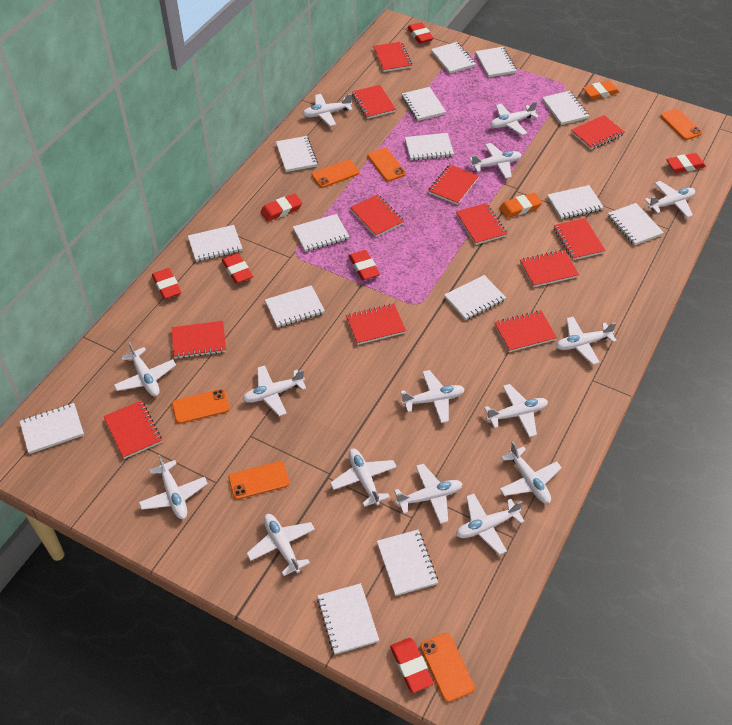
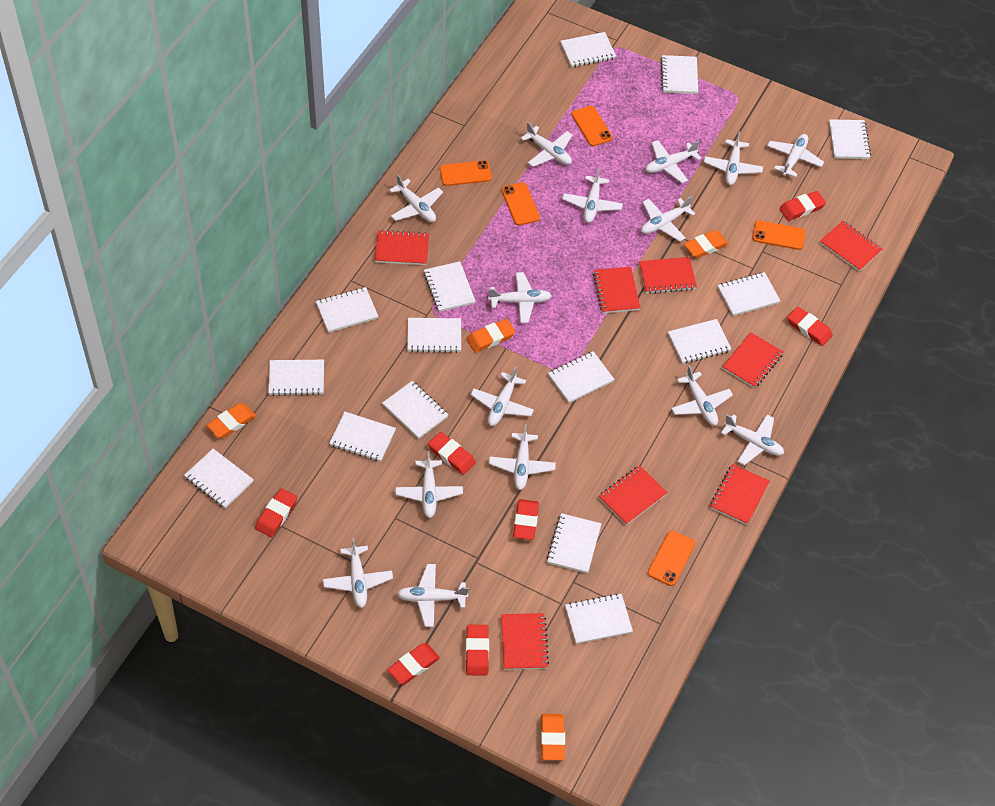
orange eraser: 2 -> 4
orange phone: 6 -> 5
red notebook: 12 -> 8

